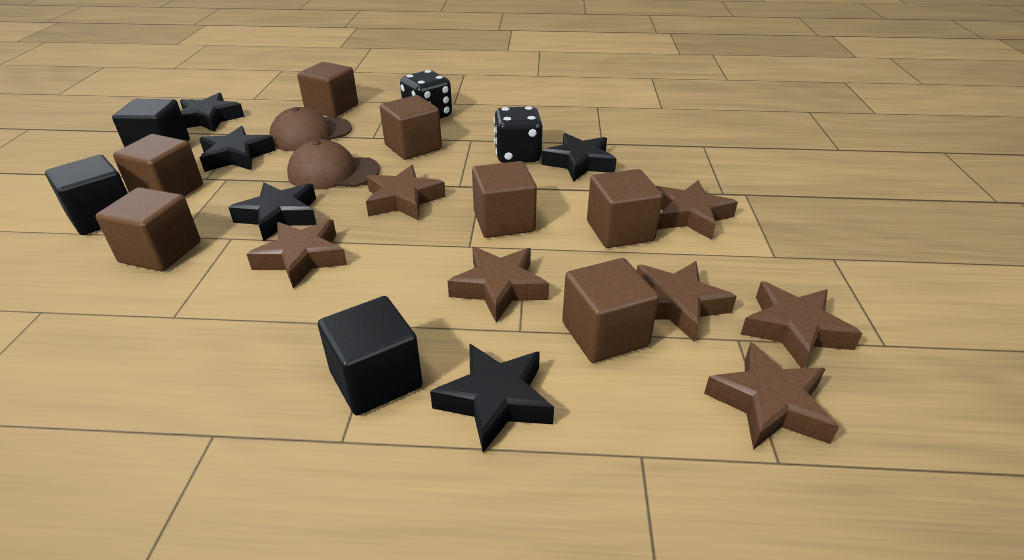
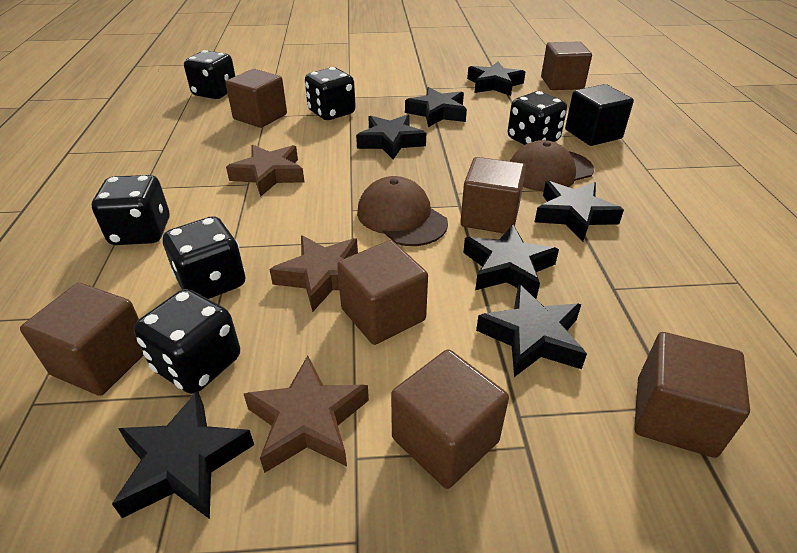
black cube: 3 -> 1
black dice: 2 -> 6
black star: 5 -> 7
brown star: 7 -> 3

